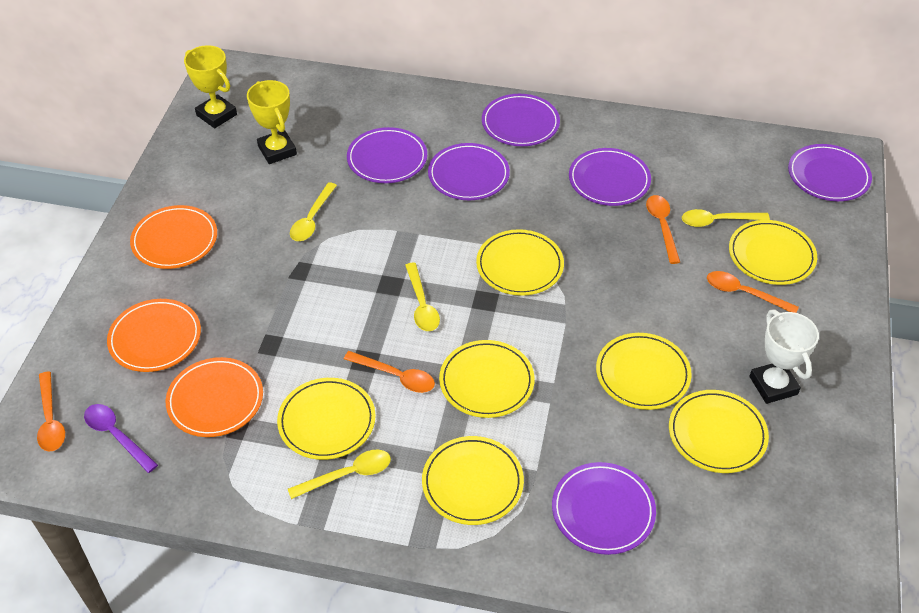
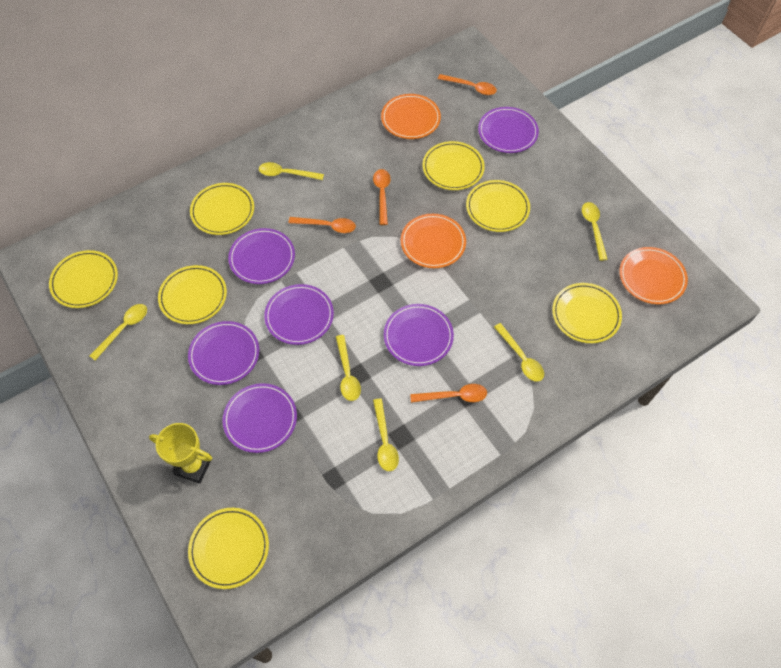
purple spoon: 1 -> 0
white trophy: 1 -> 0
yellow spoon: 4 -> 6
yellow trophy: 2 -> 1

